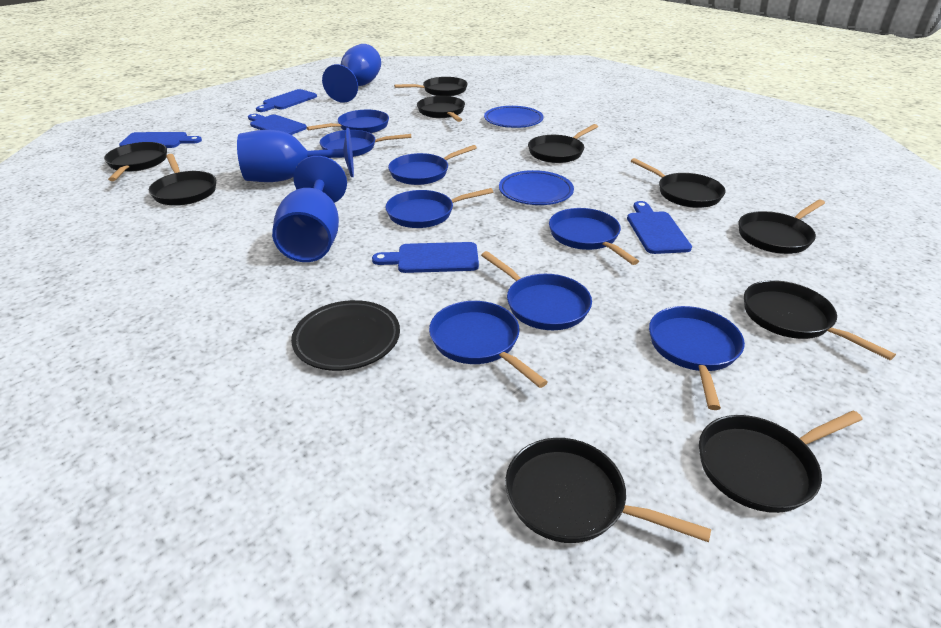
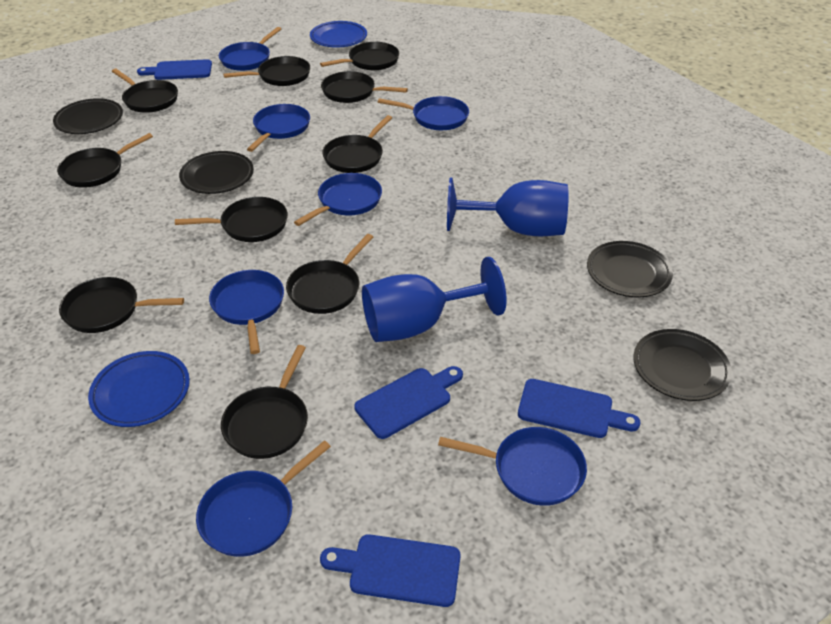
black plate: 1 -> 4
blue cutting board: 5 -> 4
blue goblet: 3 -> 2
blue pan: 8 -> 7

